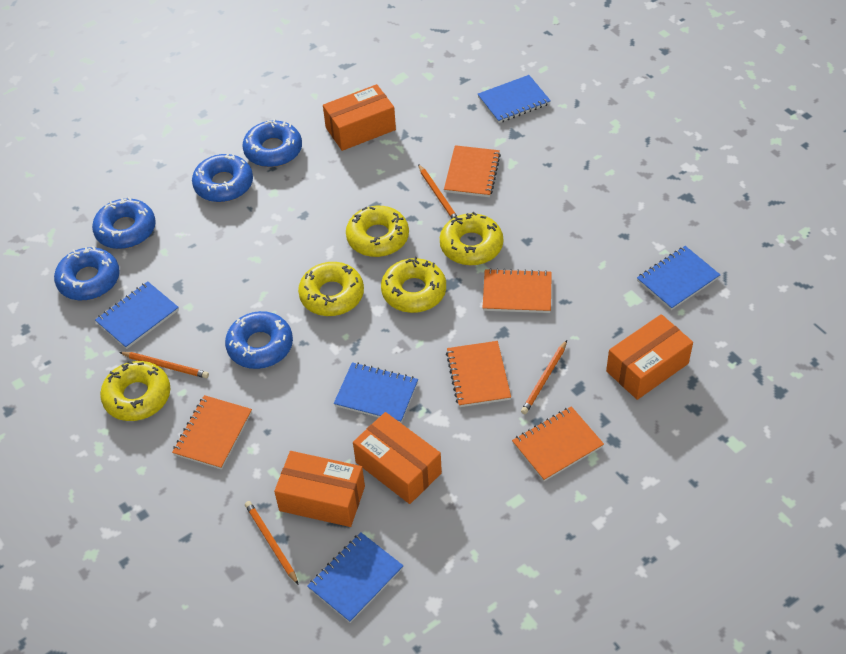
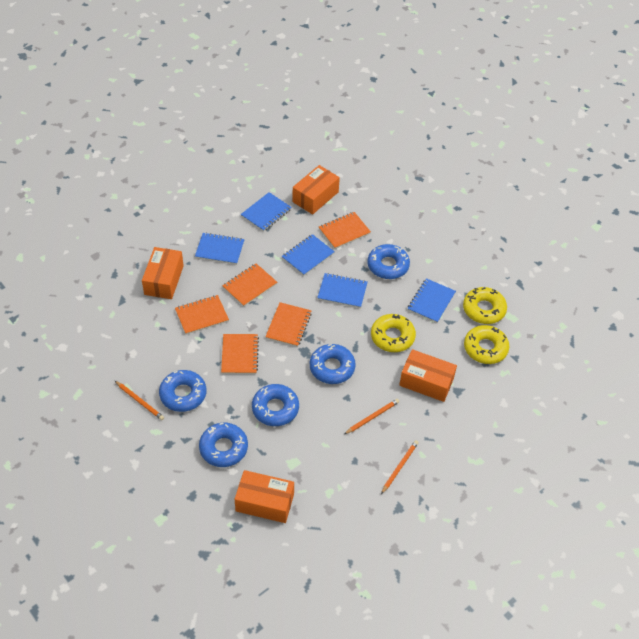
orange pencil: 4 -> 3
yellow donut: 5 -> 3

